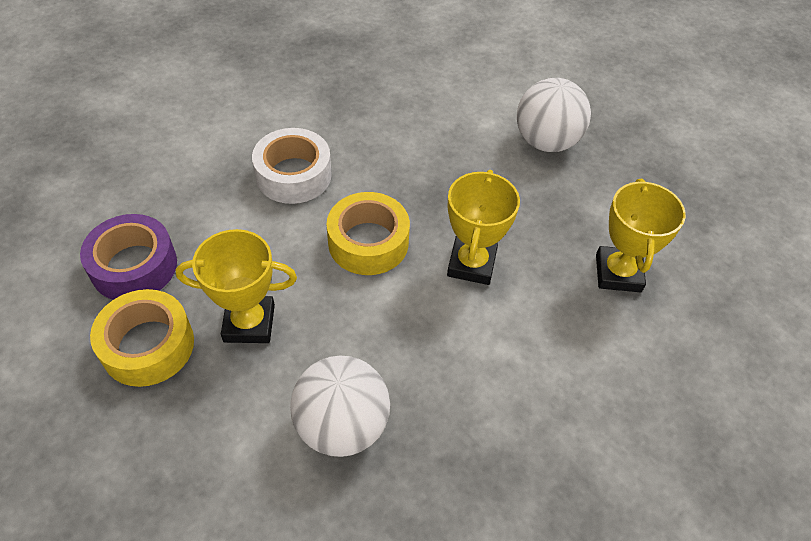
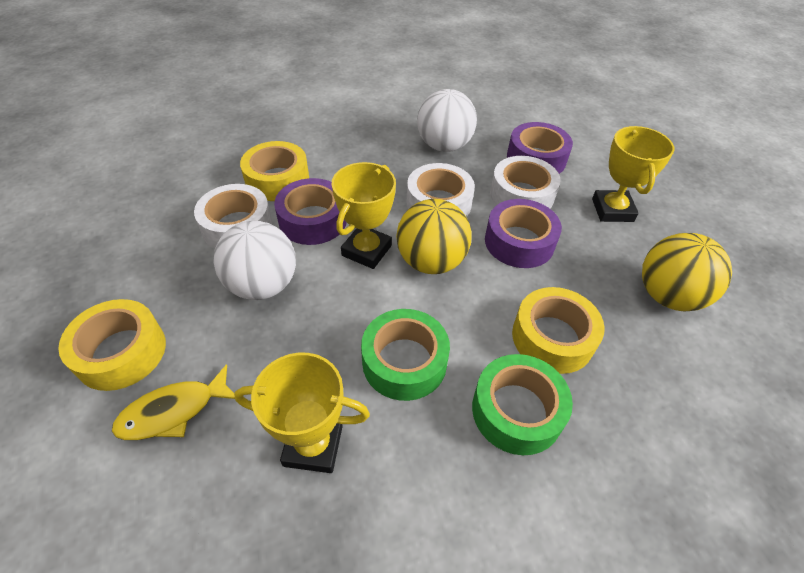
green tape: 0 -> 2
purple tape: 1 -> 3
white tape: 1 -> 3
yellow ball: 0 -> 2
yellow fish: 0 -> 1
yellow tape: 2 -> 3

